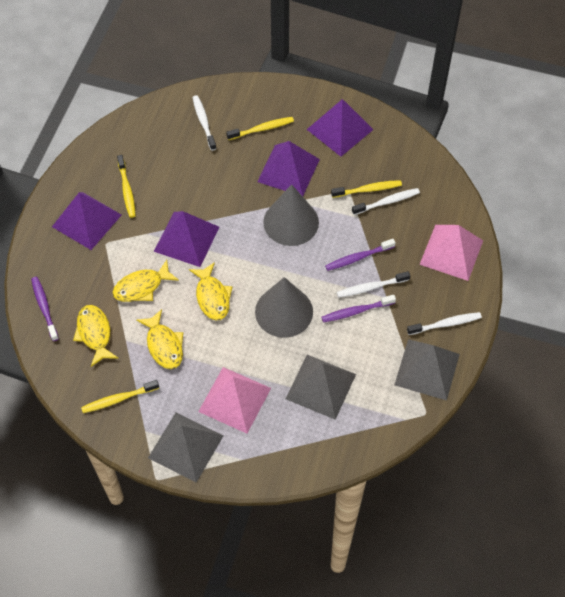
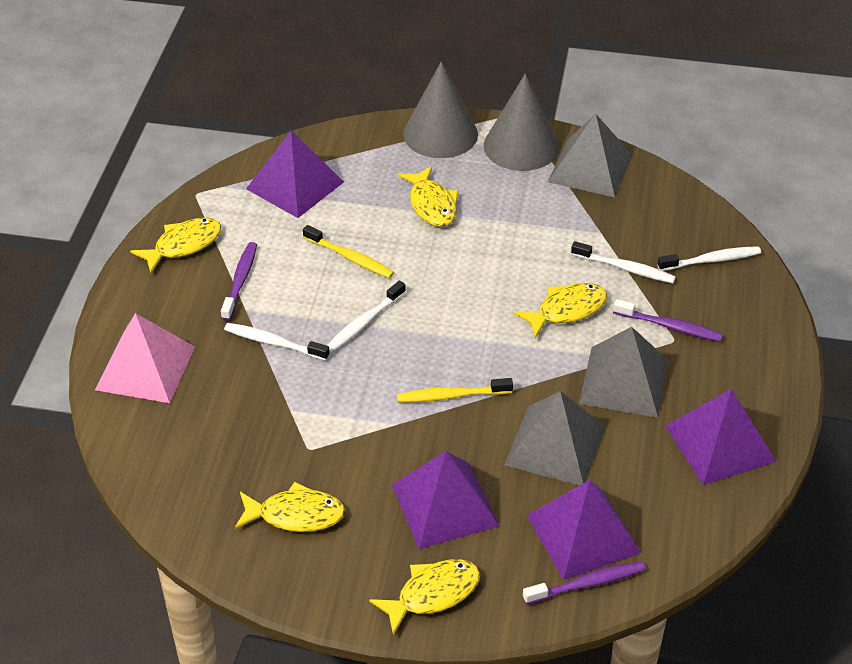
pink pyramid: 2 -> 1
yellow fish: 4 -> 5
yellow toothbrush: 4 -> 2

